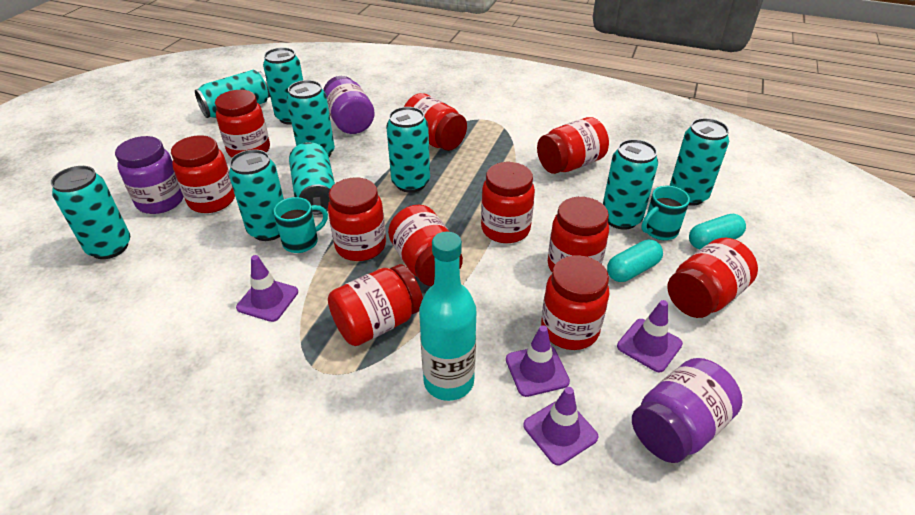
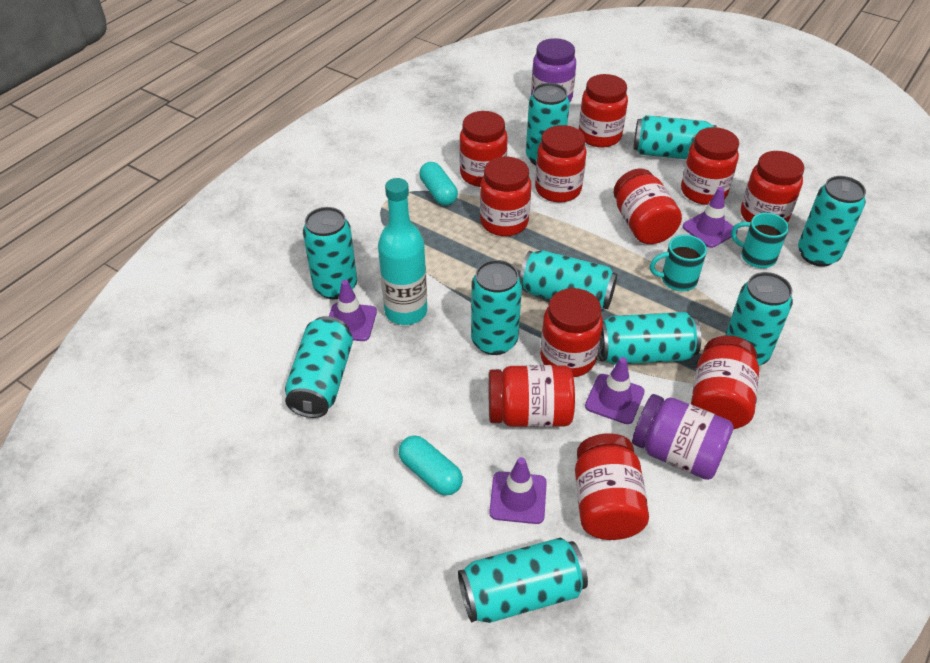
purple jar: 3 -> 2
turquoise can: 9 -> 10

